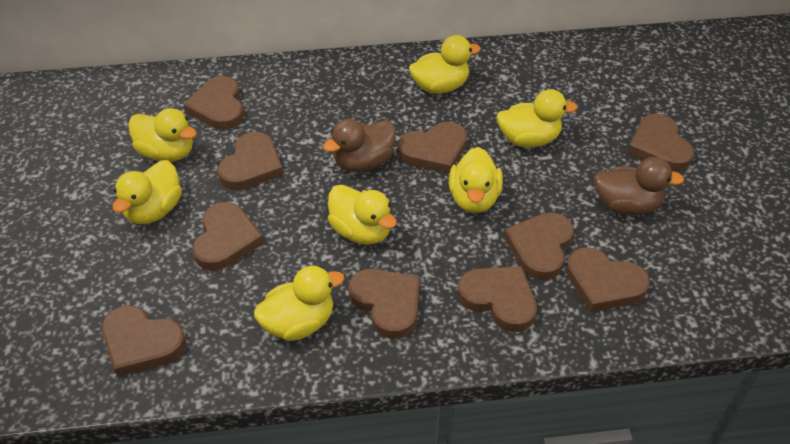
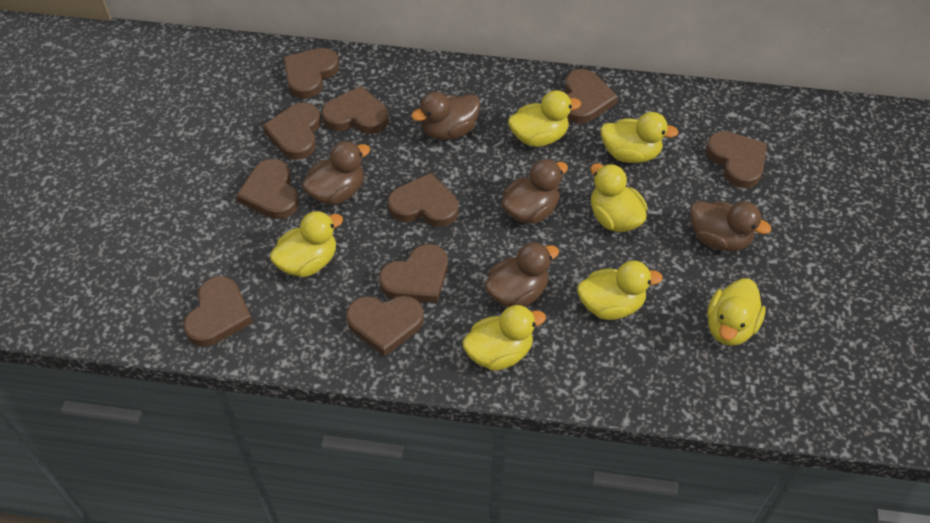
brown duck: 2 -> 5

